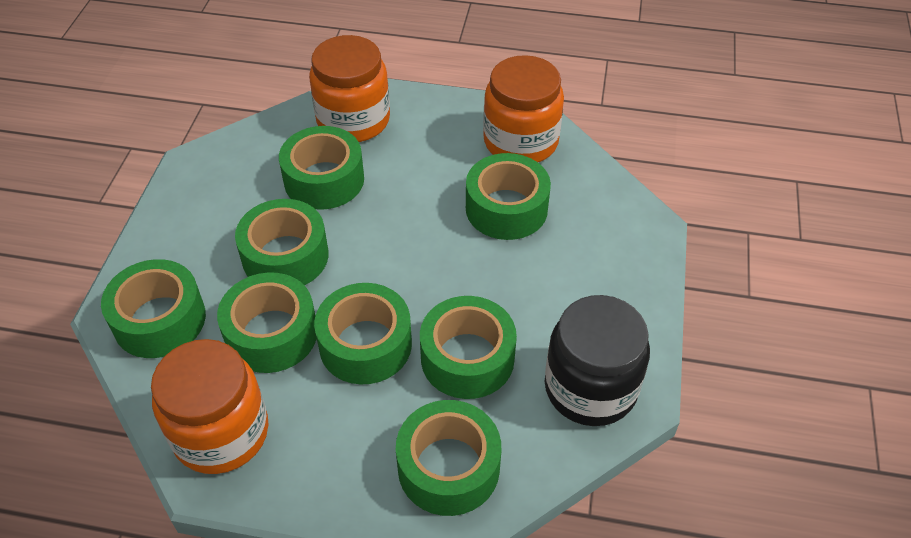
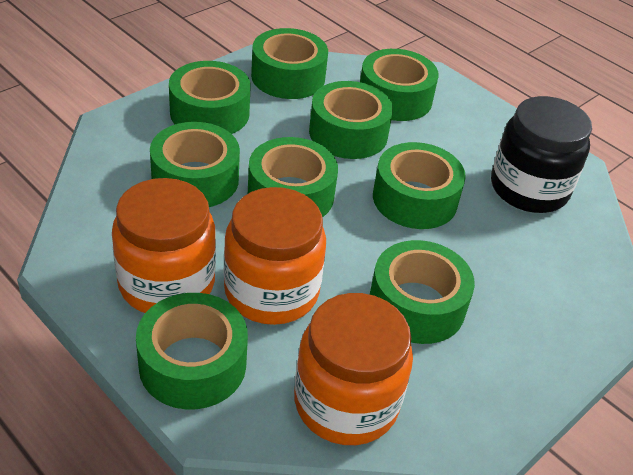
green tape: 8 -> 9

